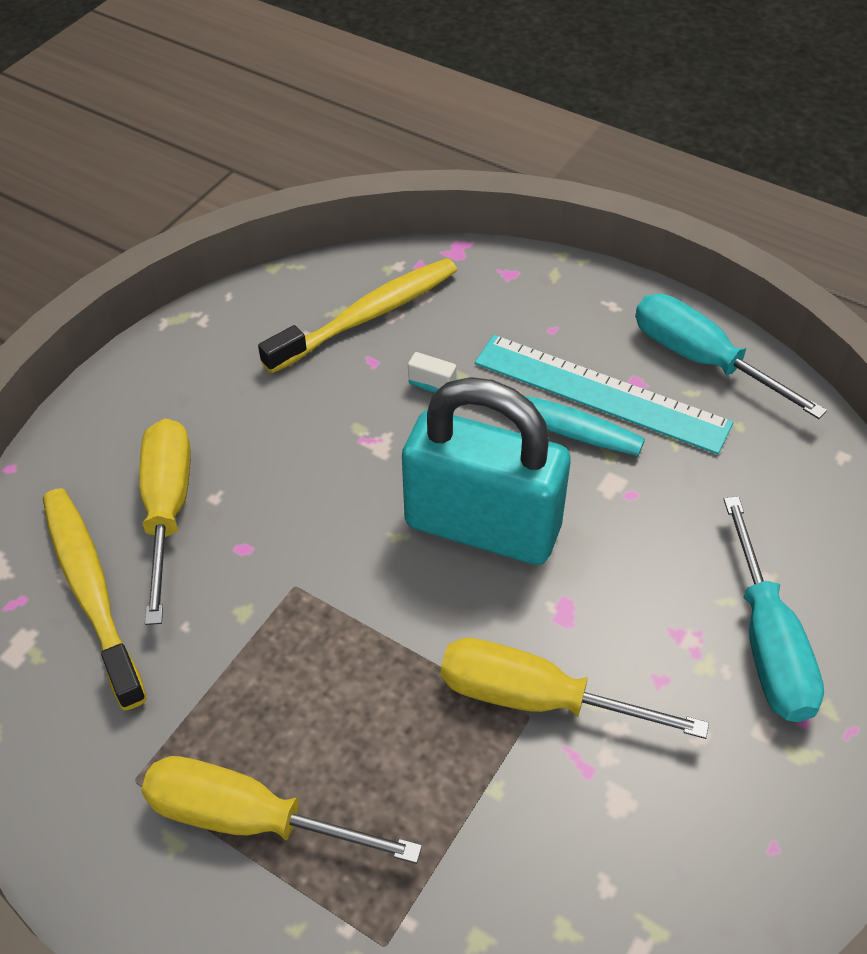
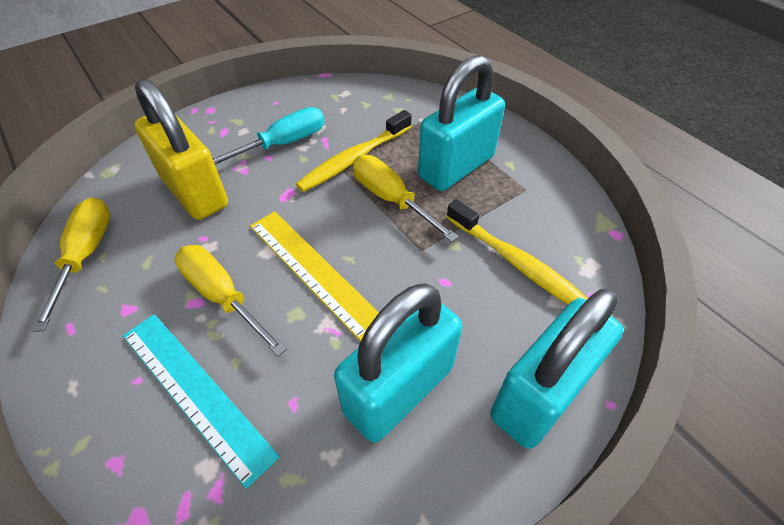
turquoise padlock: 1 -> 3
turquoise screwdriver: 2 -> 1
turquoise toothbrush: 1 -> 0
yellow padlock: 0 -> 1
yellow ruler: 0 -> 1

